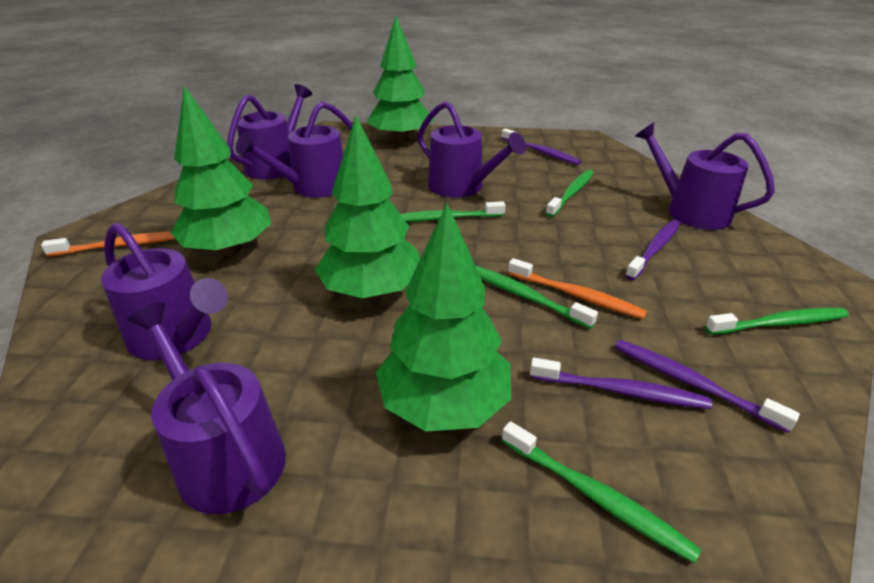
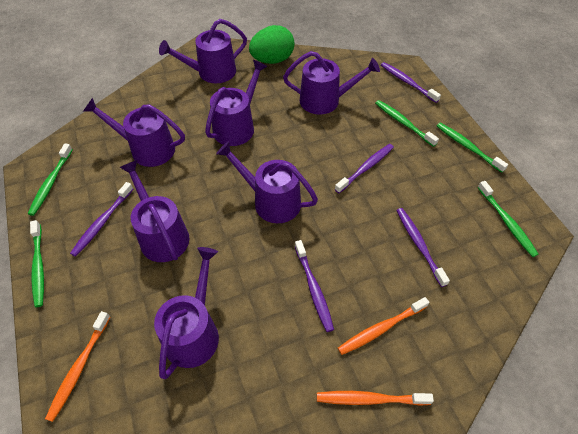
green egg: 0 -> 1
green tree: 4 -> 0
orange toothbrush: 2 -> 3
purple toothbrush: 4 -> 5
purple watering can: 6 -> 7

